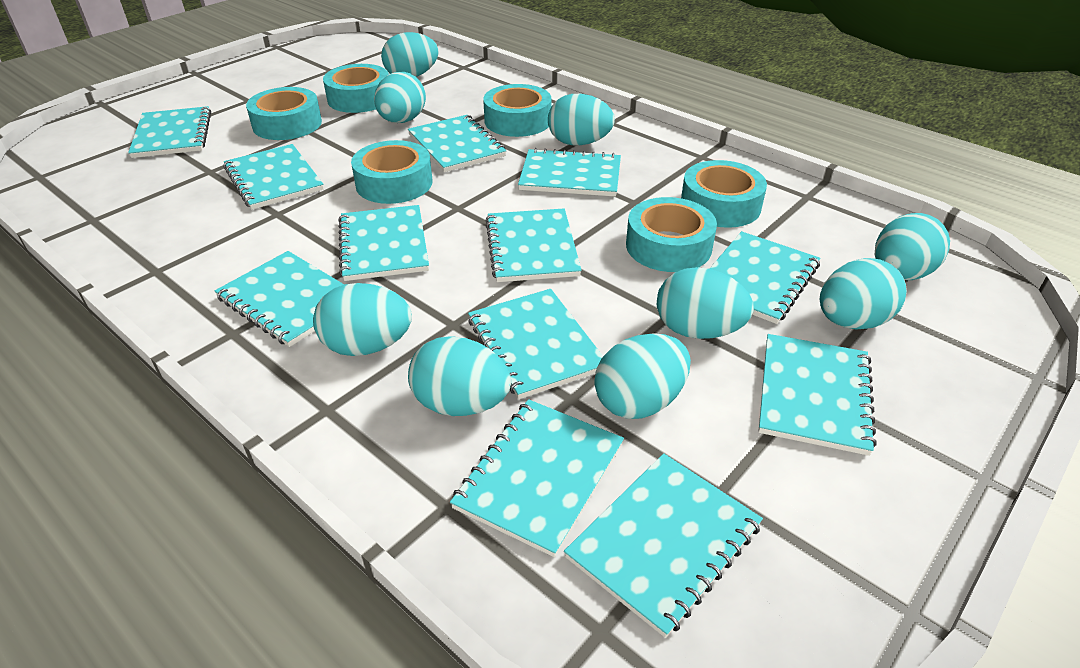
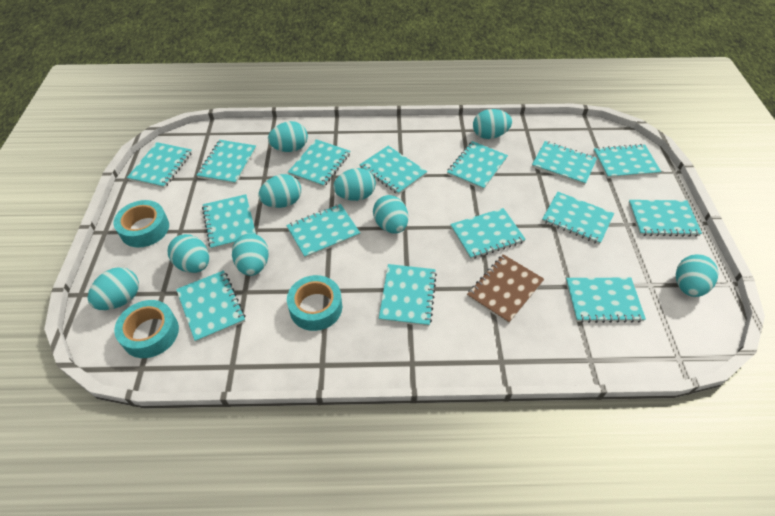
brown notebook: 0 -> 1
turquoise notebook: 12 -> 15
turquoise tape: 6 -> 3

